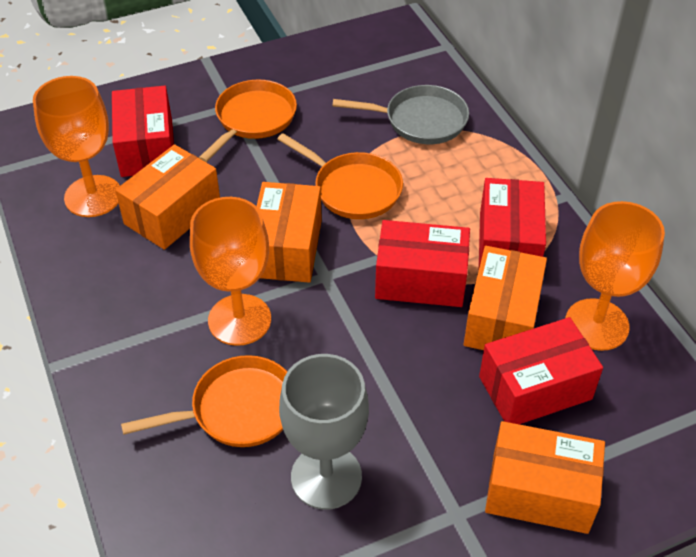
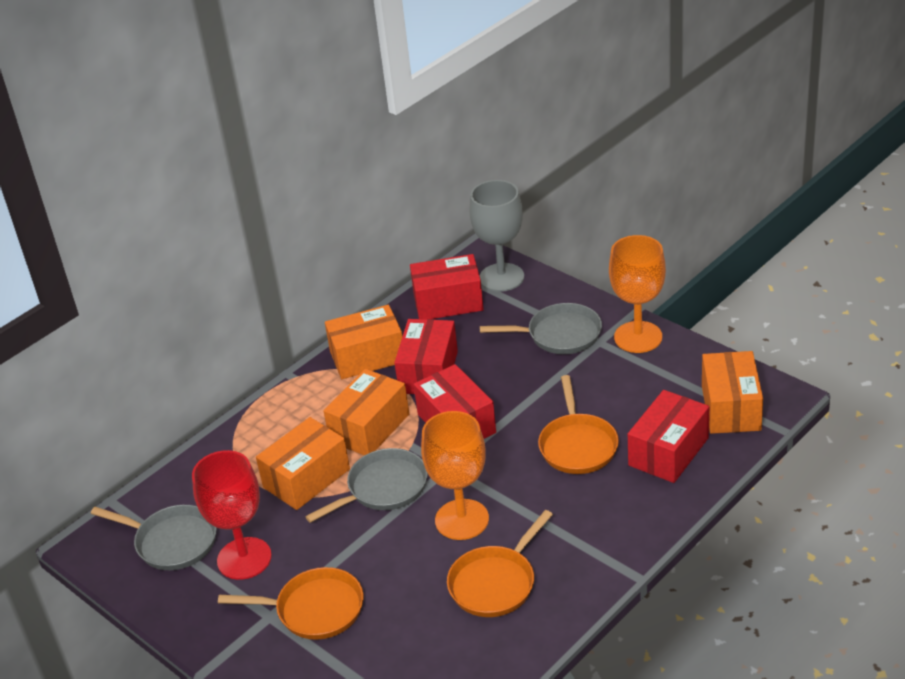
grey pan: 1 -> 3
orange goblet: 3 -> 2
red goblet: 0 -> 1

